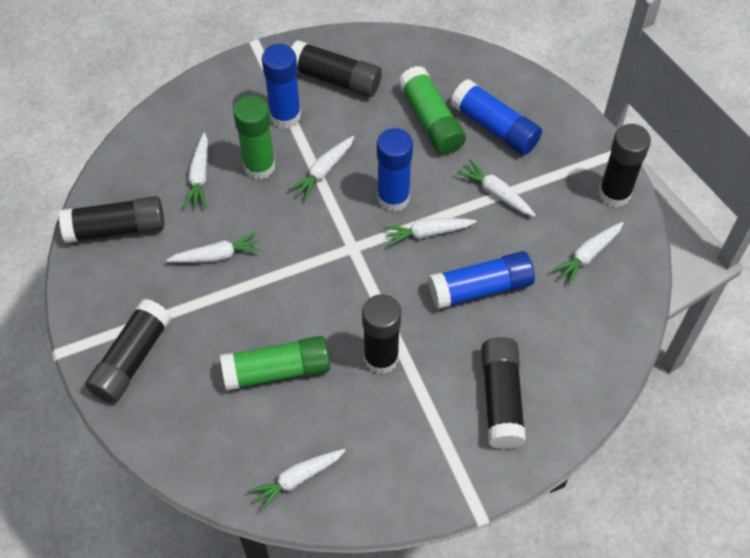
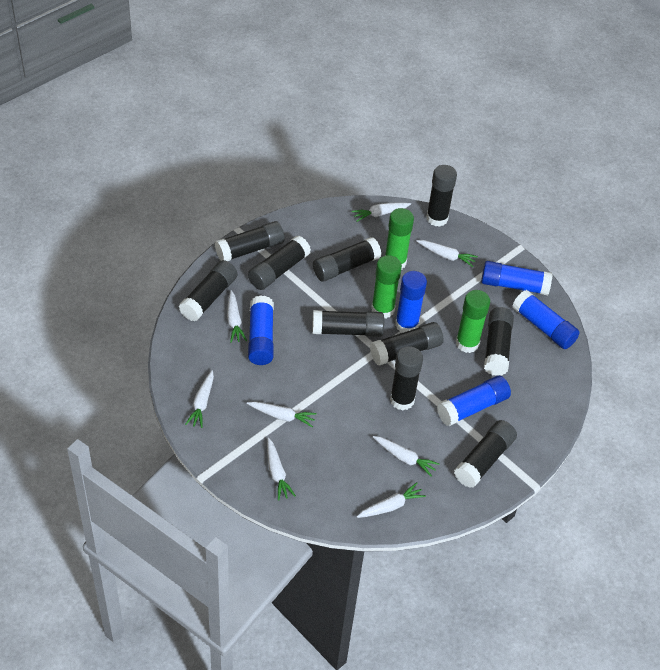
black glue stick: 6 -> 10
blue glue stick: 4 -> 5
white carrot: 7 -> 8

